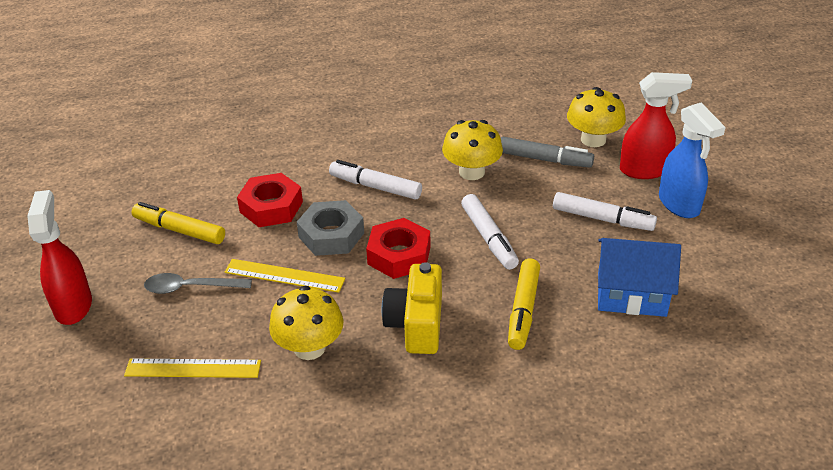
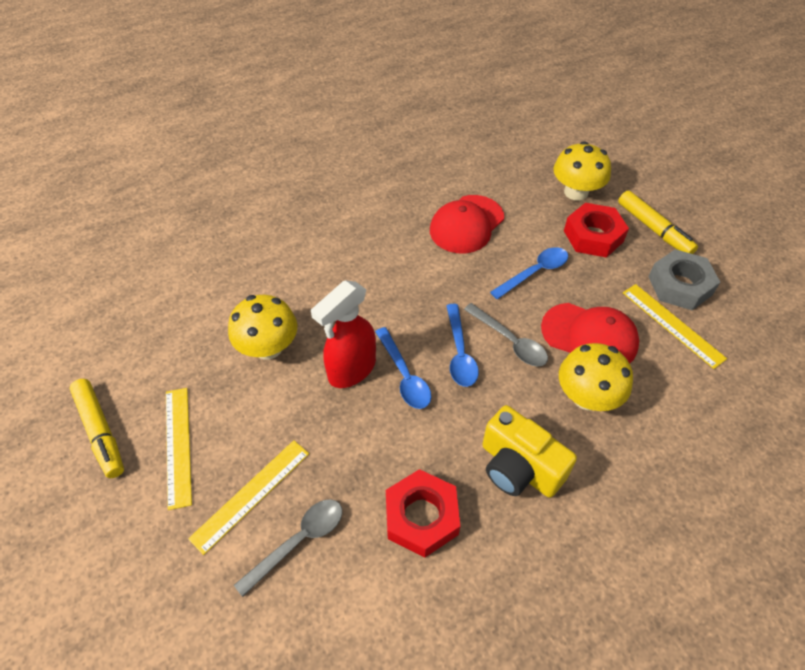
blue house: 1 -> 0
blue spoon: 0 -> 3
blue spray bottle: 1 -> 0
grey marker: 1 -> 0
grey spoon: 1 -> 2
red cap: 0 -> 2
red spray bottle: 2 -> 1
white marker: 3 -> 0
yellow ruler: 2 -> 3

